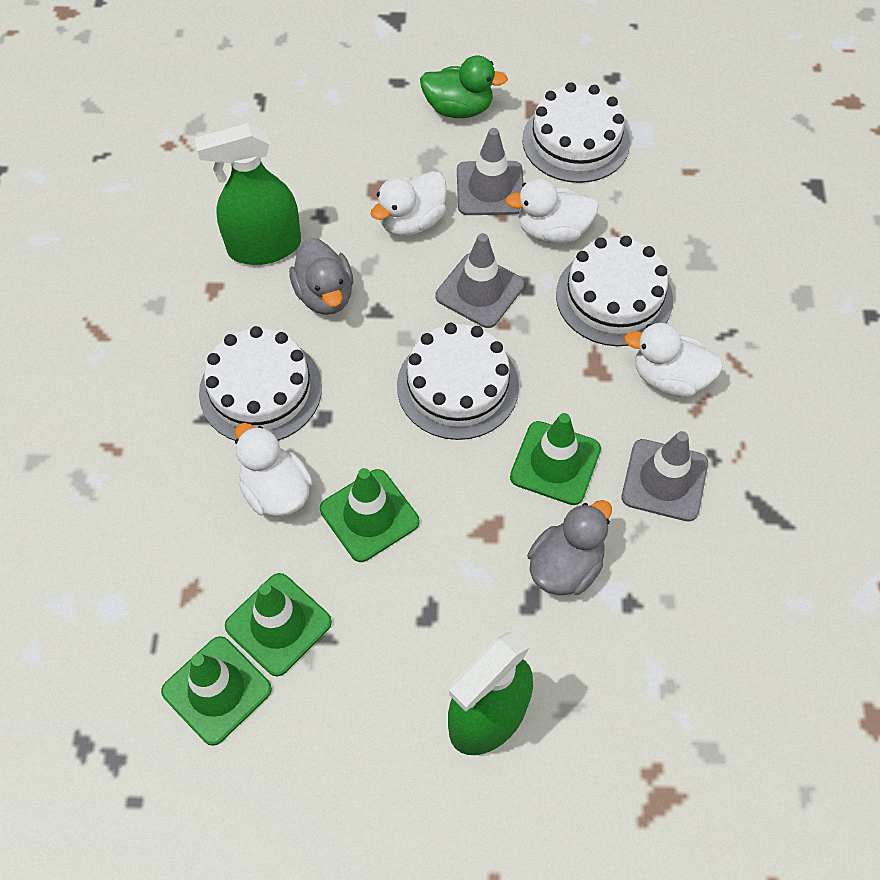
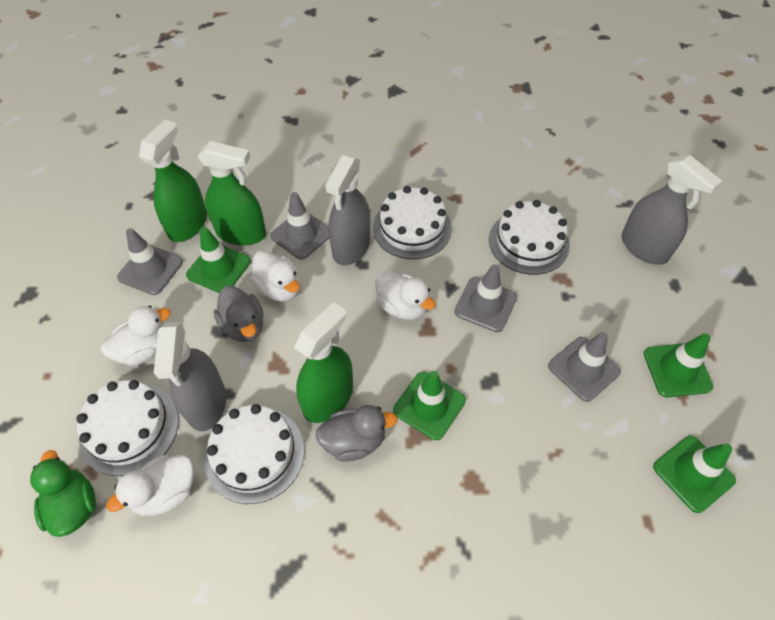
green spray bottle: 2 -> 3
grey spray bottle: 0 -> 3
grey traffic cone: 3 -> 4

